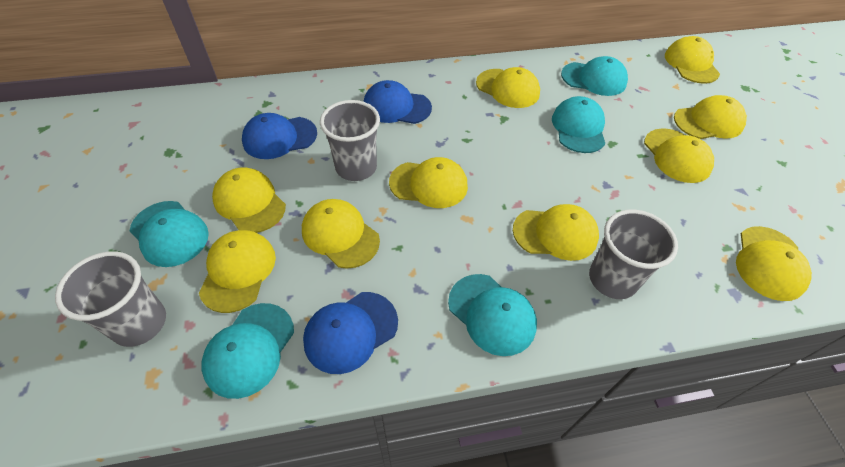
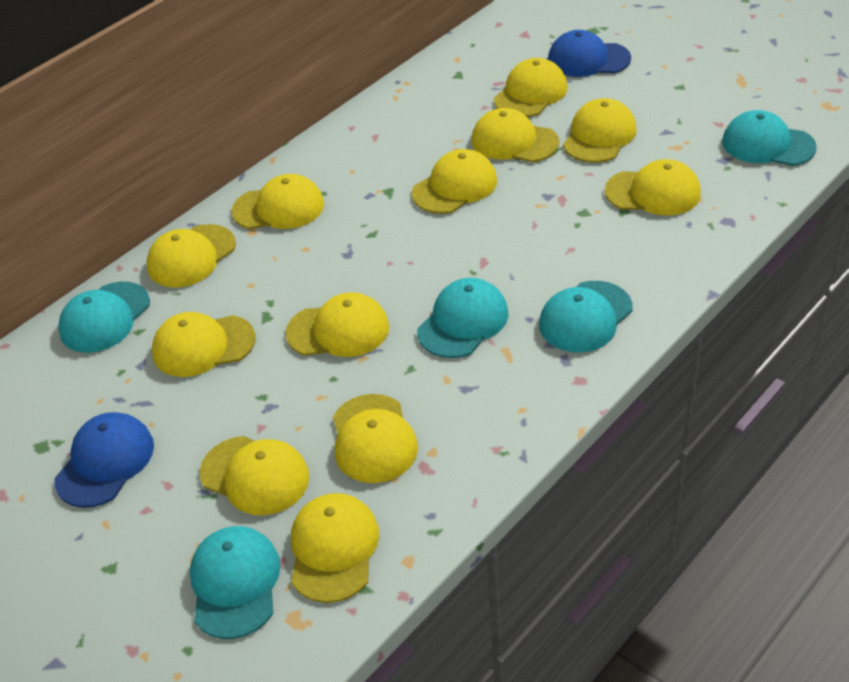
blue cap: 3 -> 2
grey cup: 3 -> 0
yellow cap: 10 -> 12

